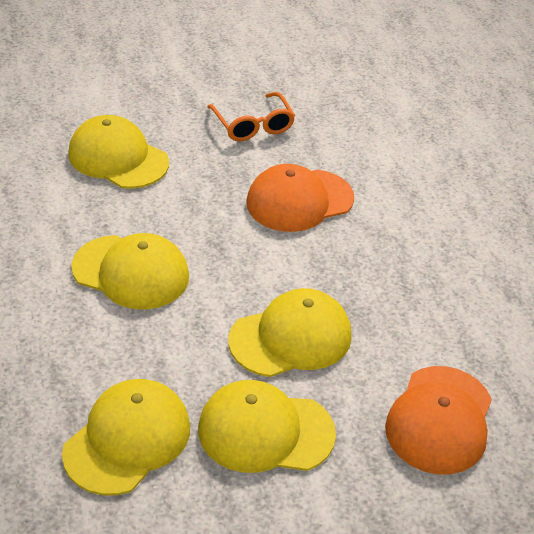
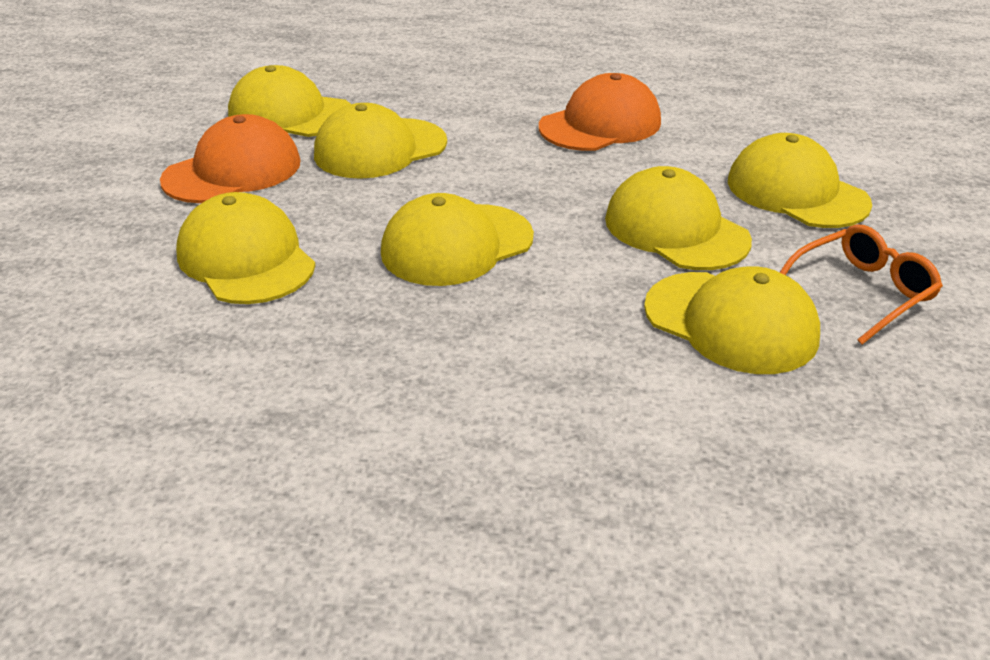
yellow cap: 5 -> 7

